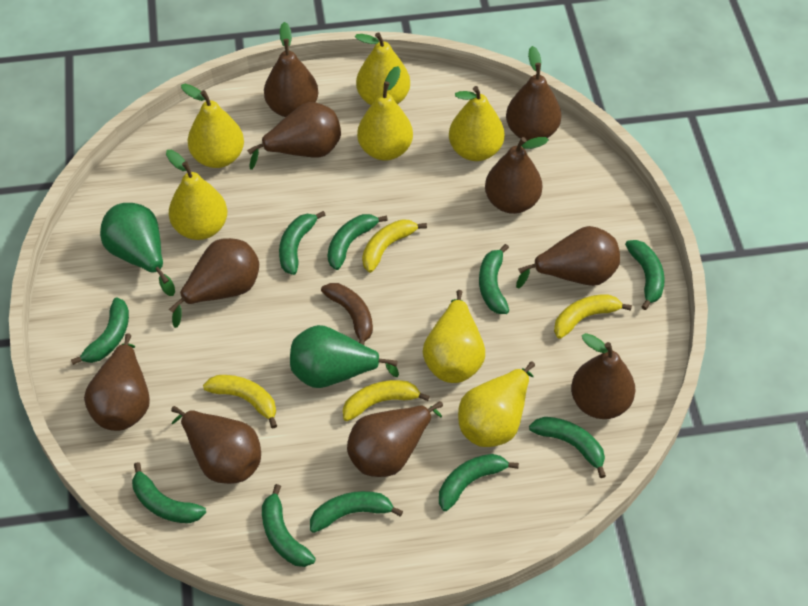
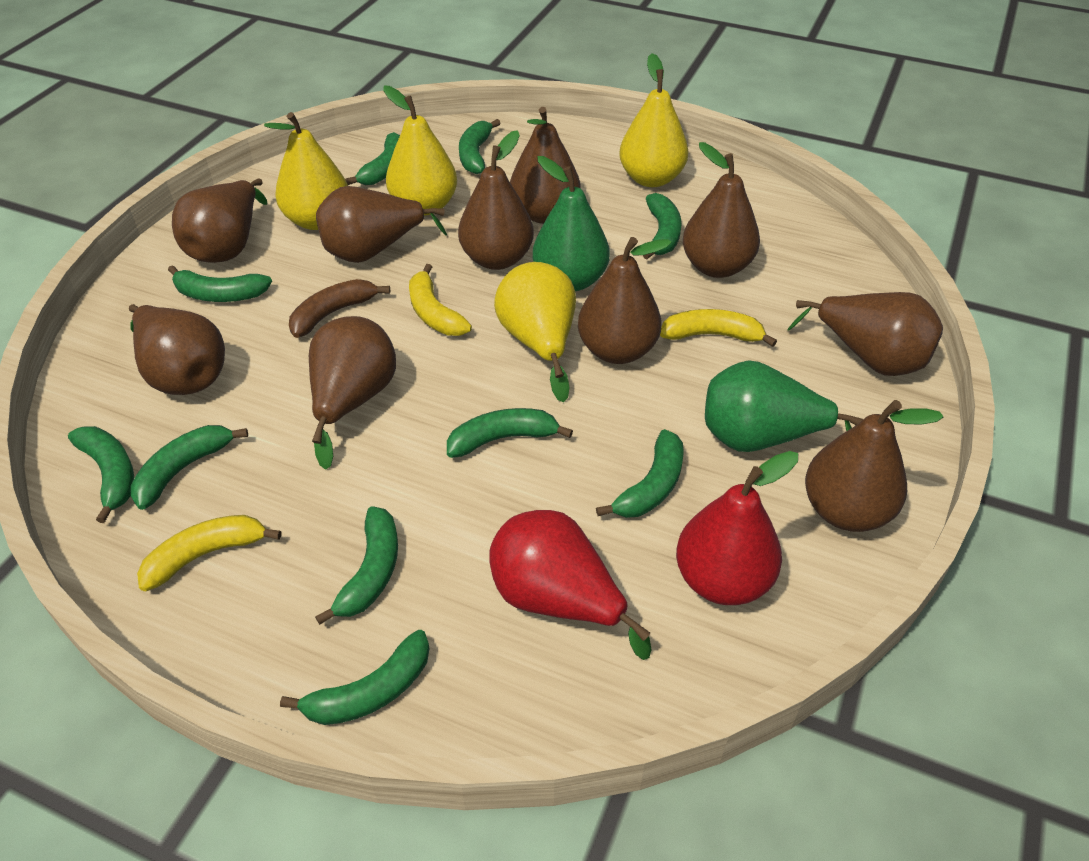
red pear: 0 -> 2
yellow banana: 4 -> 3
yellow pear: 7 -> 4

